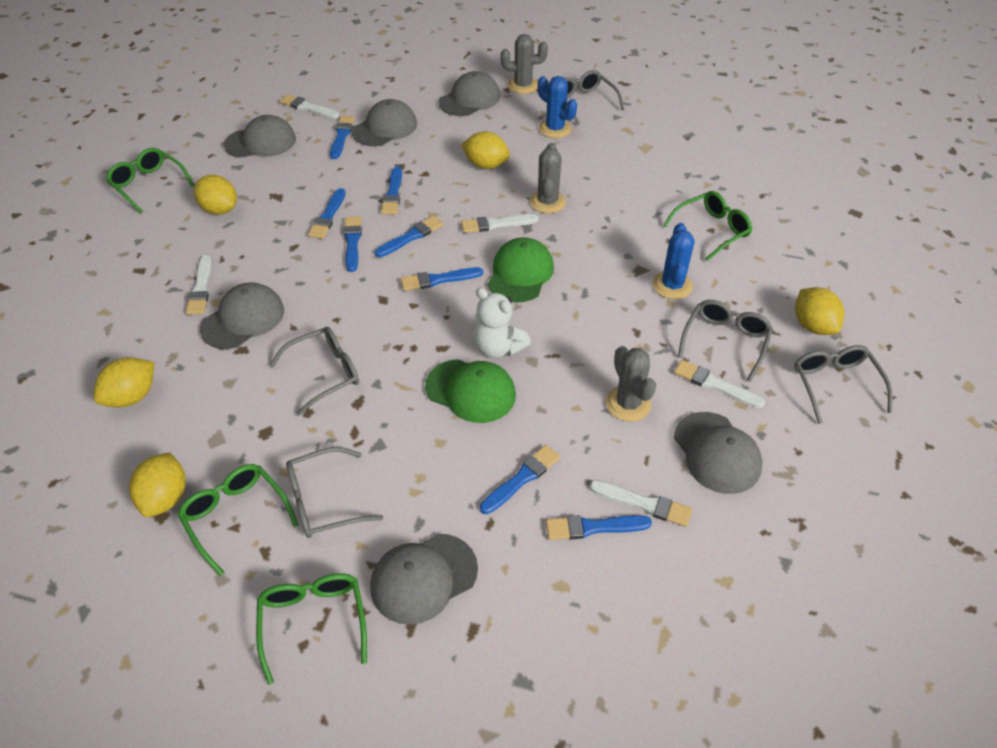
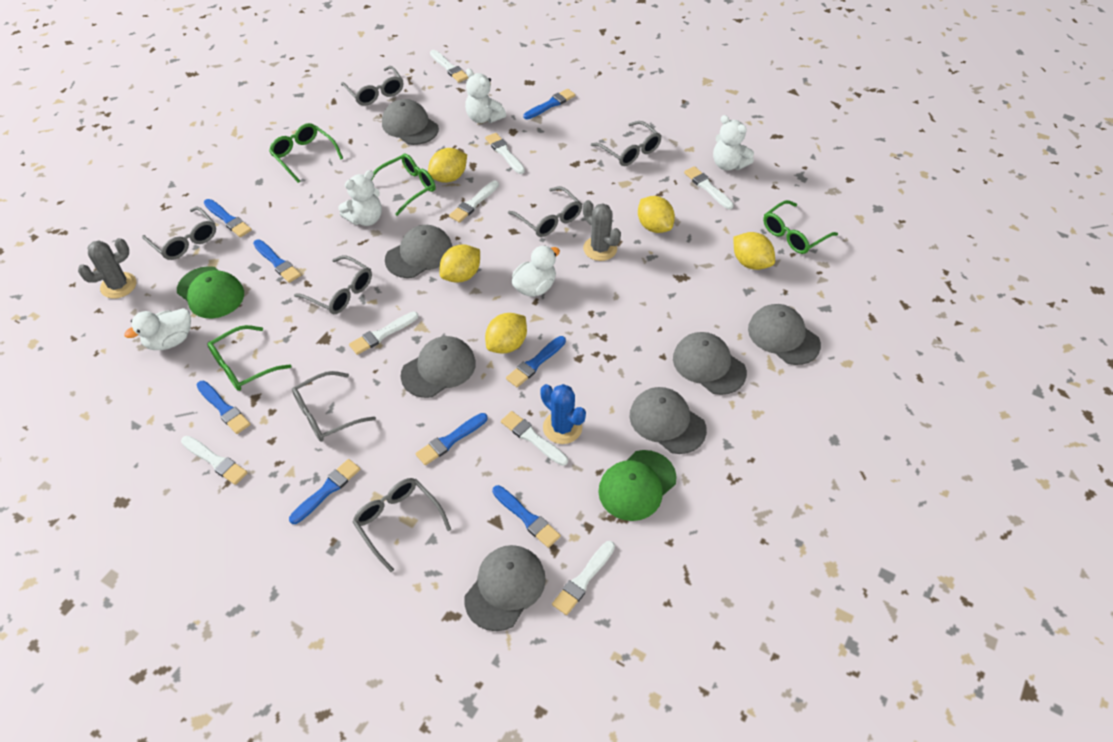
blue cactus: 2 -> 1
grey cactus: 3 -> 2
grey cap: 6 -> 7
grey glasses: 5 -> 7
white brush: 5 -> 8
white duck: 0 -> 2
white teddy bear: 1 -> 3

